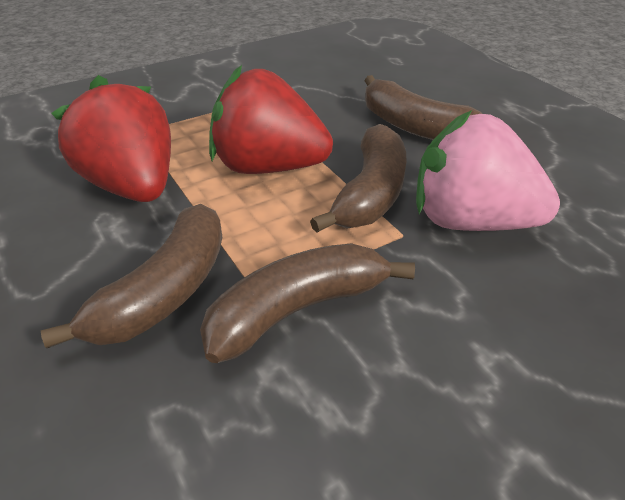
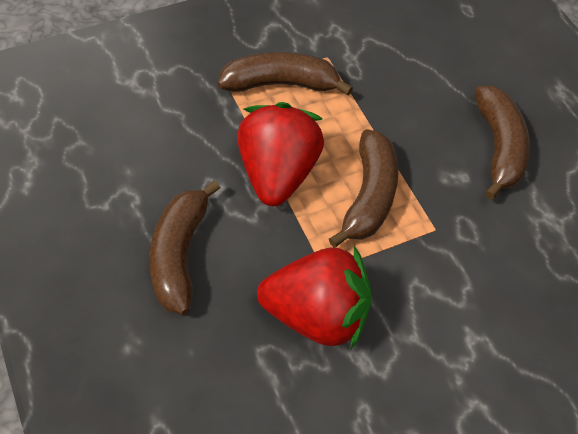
pink strawberry: 1 -> 0

